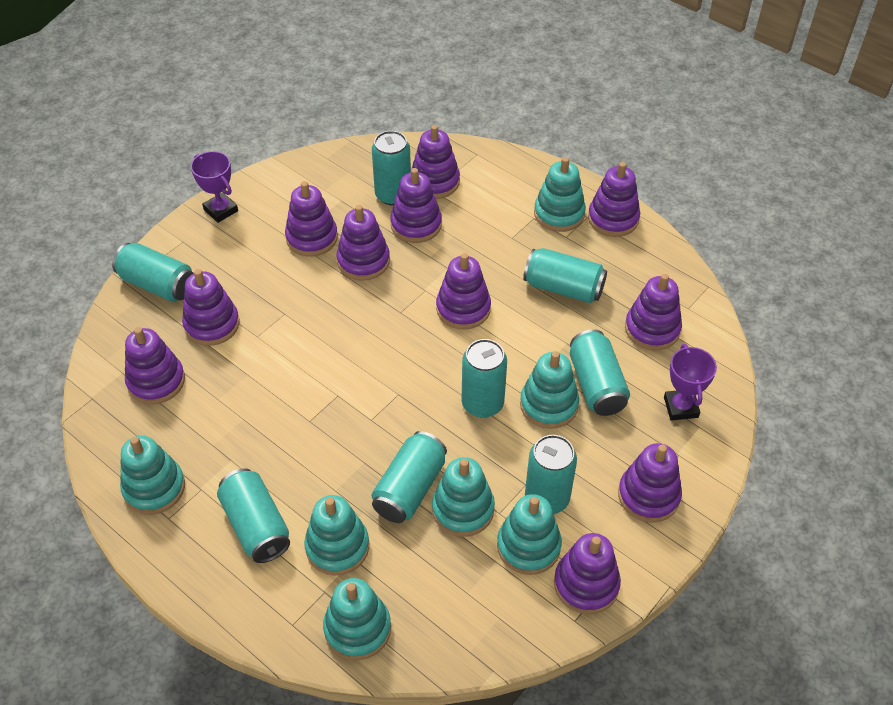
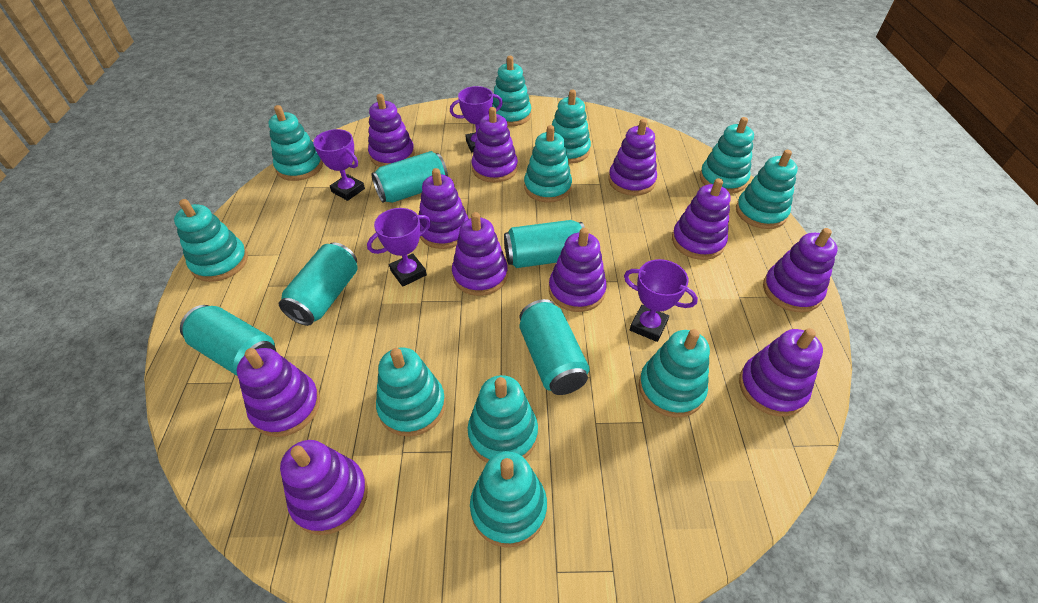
purple trophy: 2 -> 4
turquoise can: 8 -> 5
turquoise stacking toy: 7 -> 11

